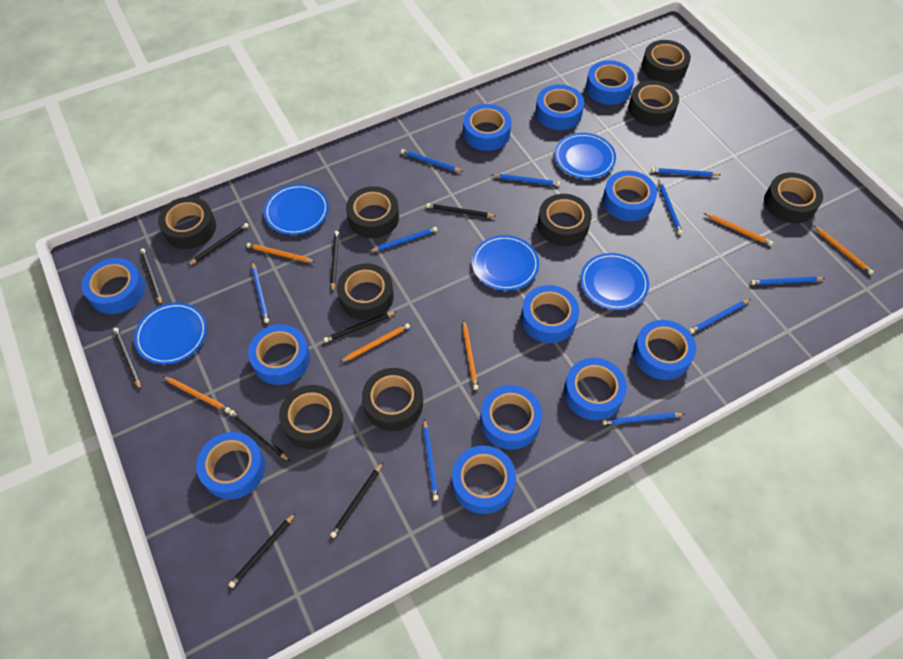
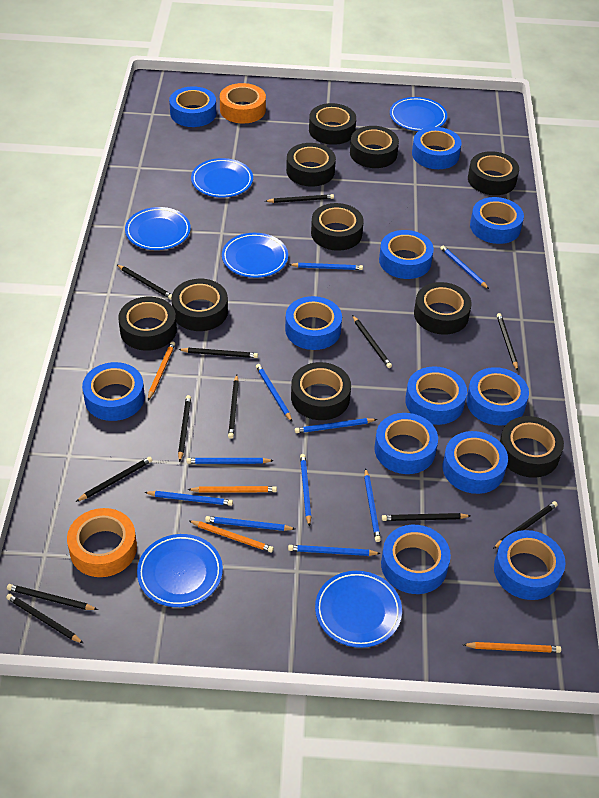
black pencil: 9 -> 12
black tape: 9 -> 10
blue plate: 5 -> 6
orange pencil: 6 -> 4
orange tape: 0 -> 2

